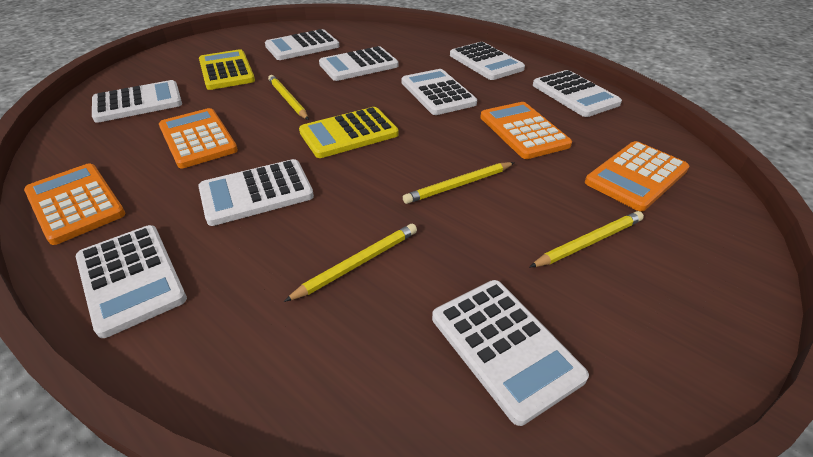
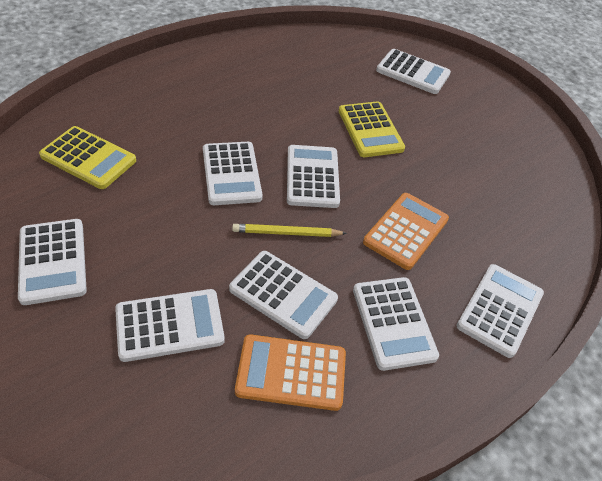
orange calculator: 4 -> 2
white calculator: 9 -> 8
yellow pencil: 4 -> 1

